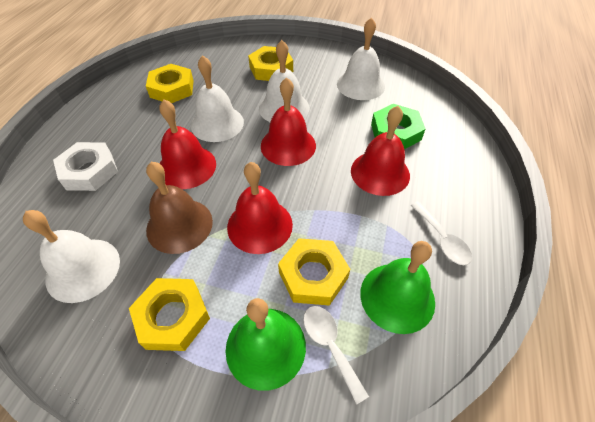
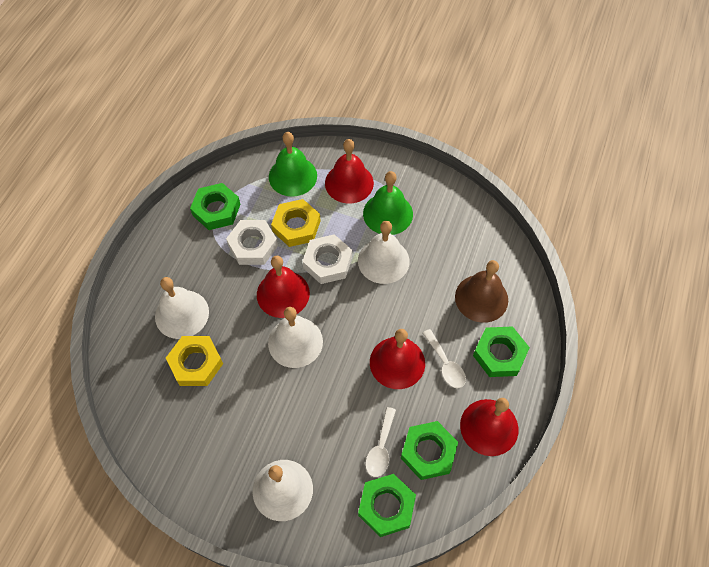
green nut: 1 -> 4
white nut: 1 -> 2
yellow nut: 4 -> 2

